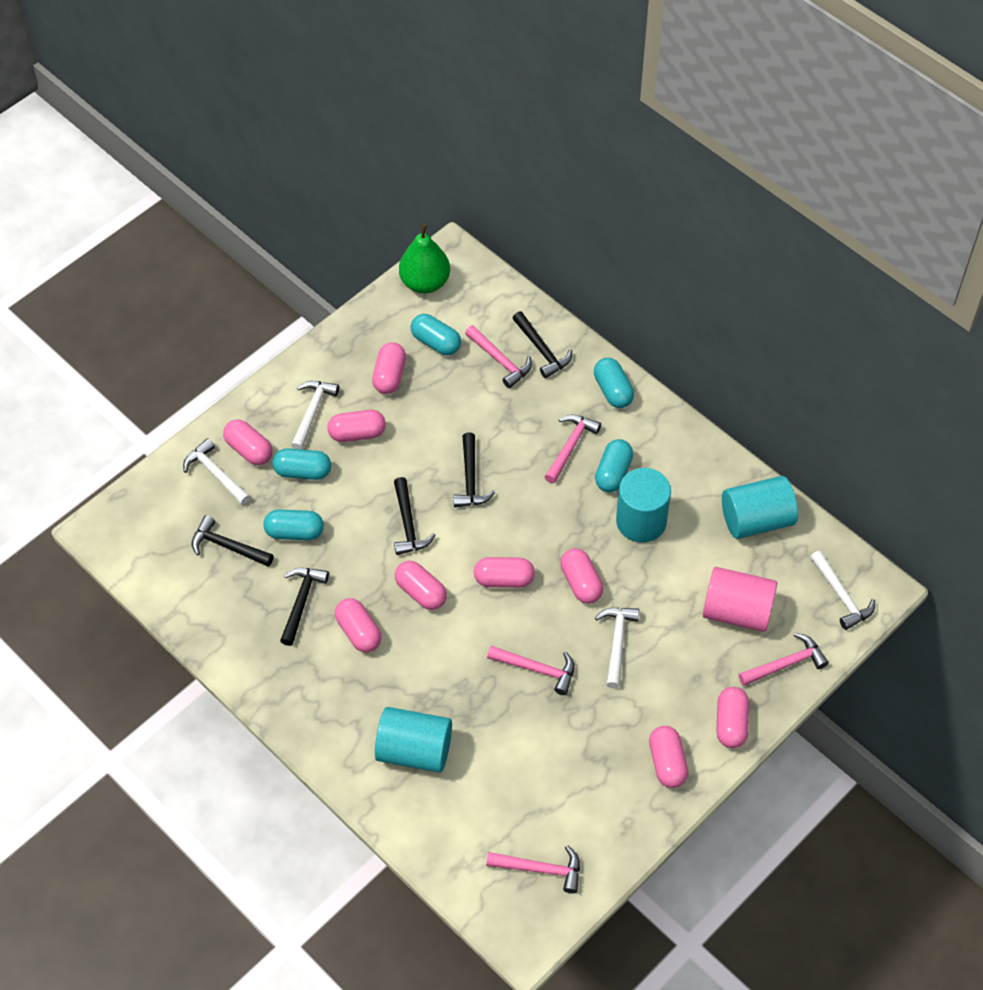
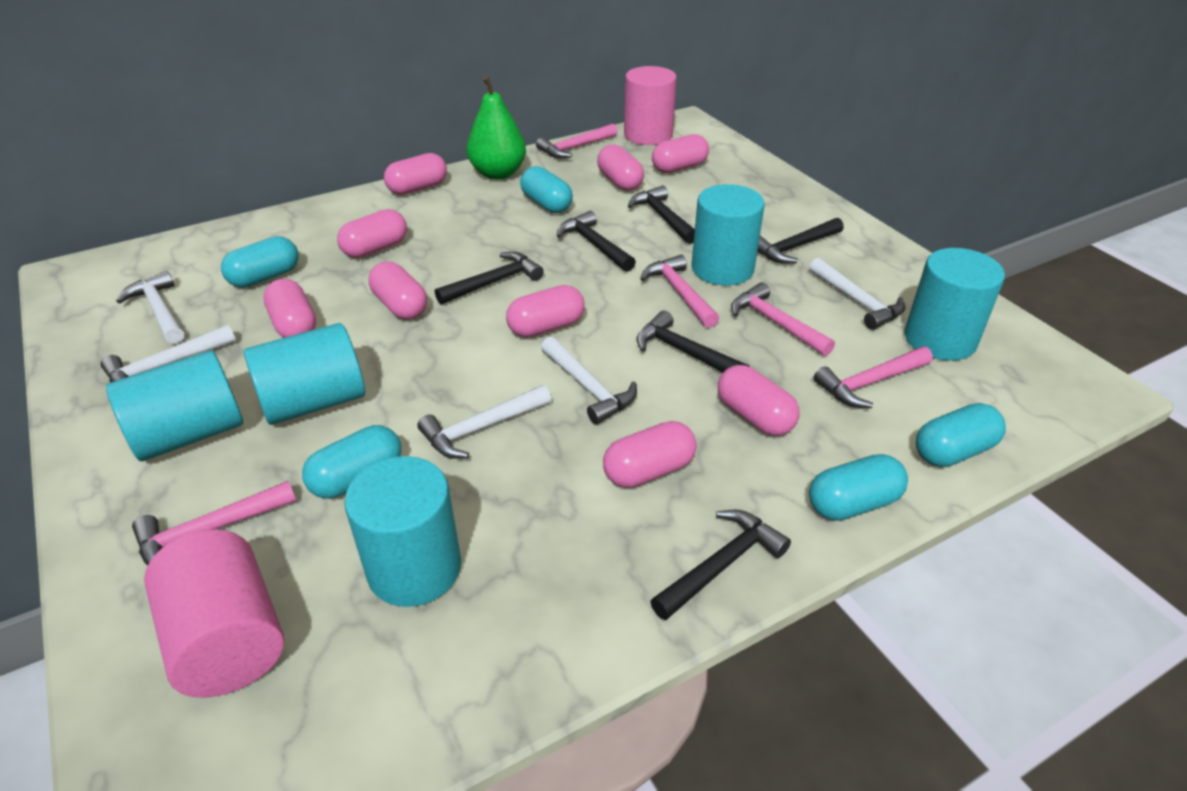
black hammer: 5 -> 6
pink cylinder: 1 -> 2
turquoise cylinder: 3 -> 5
white hammer: 4 -> 5

